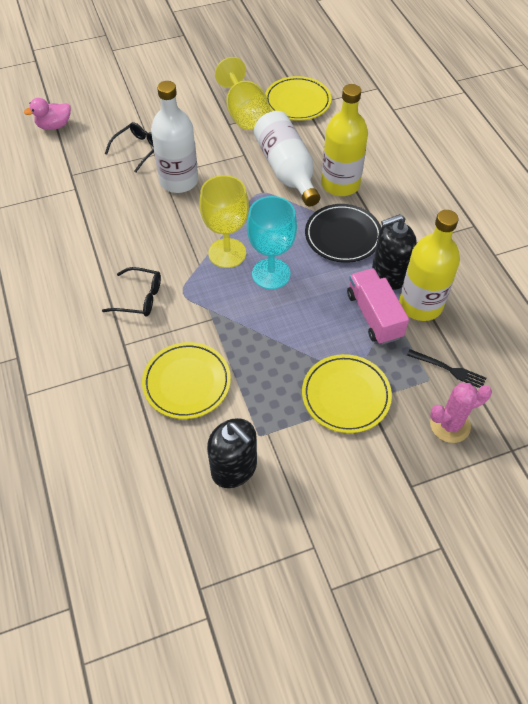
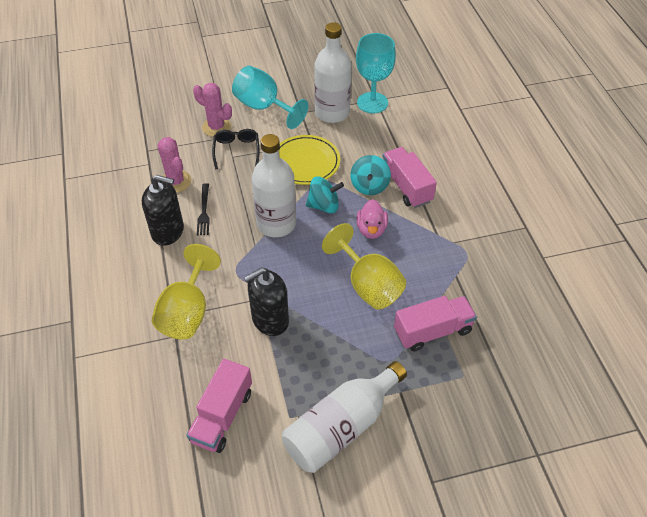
black glasses: 2 -> 1
black plate: 1 -> 0
pink cactus: 1 -> 2
pink truck: 1 -> 3
turquoise goblet: 1 -> 2
turquoise spinning top: 0 -> 2
white bottle: 2 -> 3
yellow bottle: 2 -> 0
yellow plate: 3 -> 1

